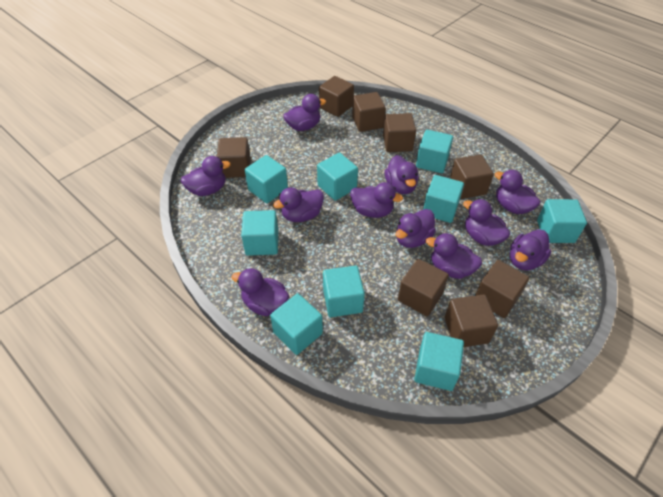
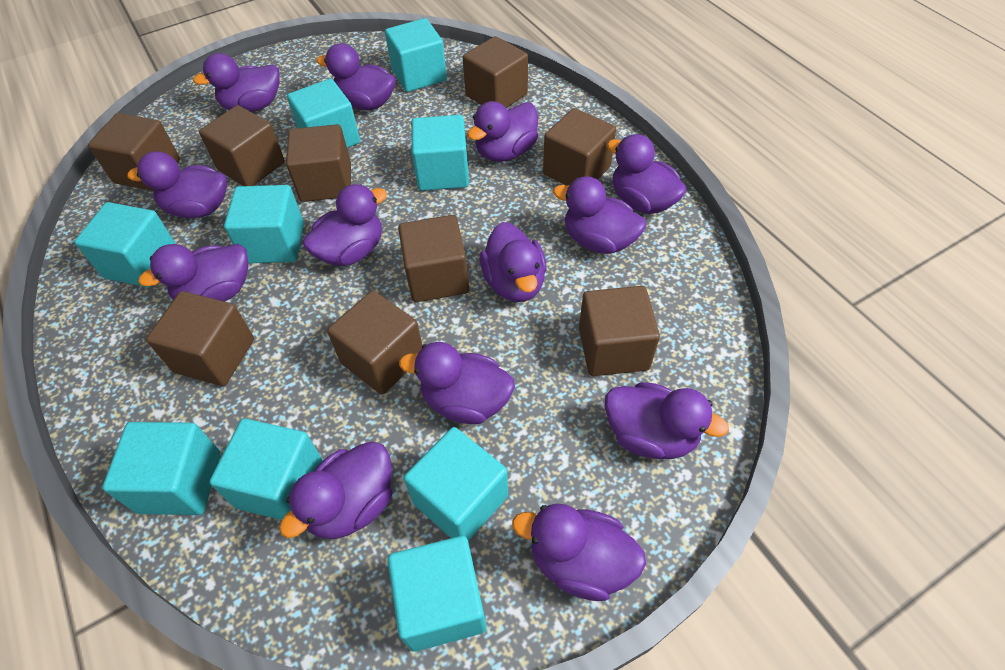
brown cube: 8 -> 9
purple duck: 11 -> 13

